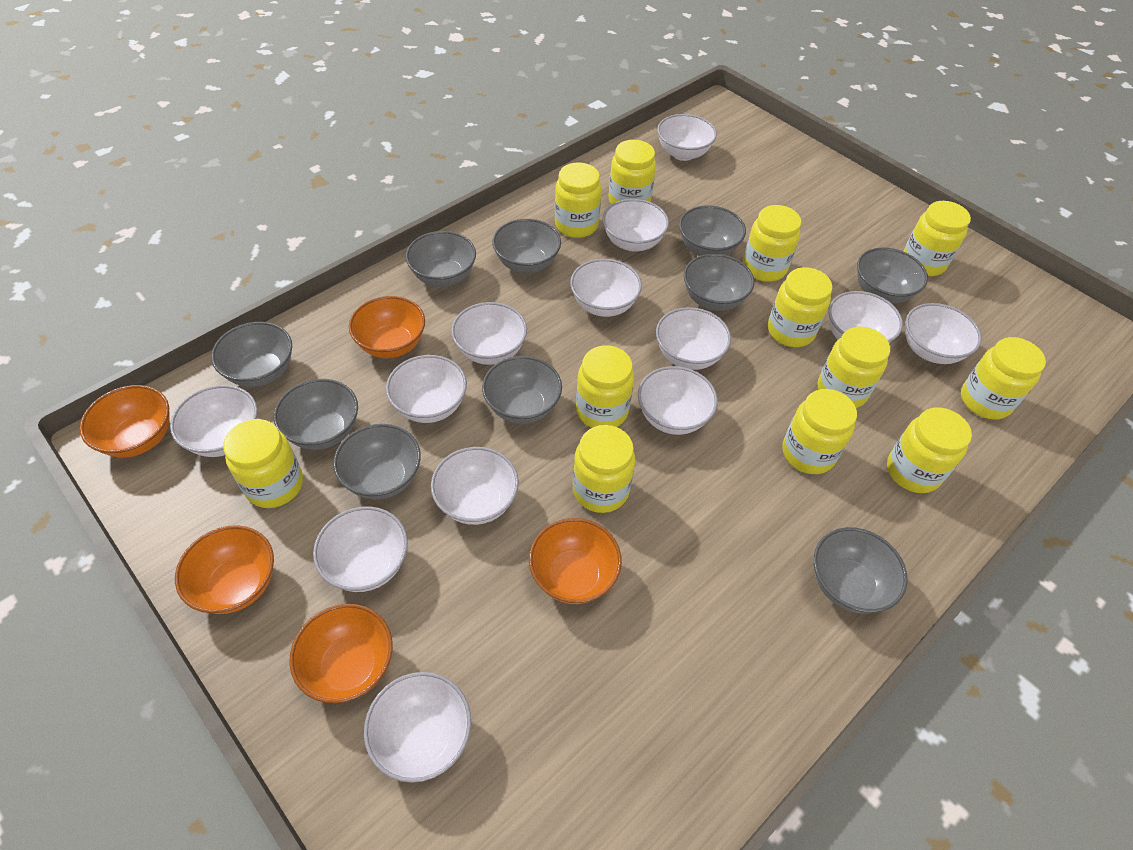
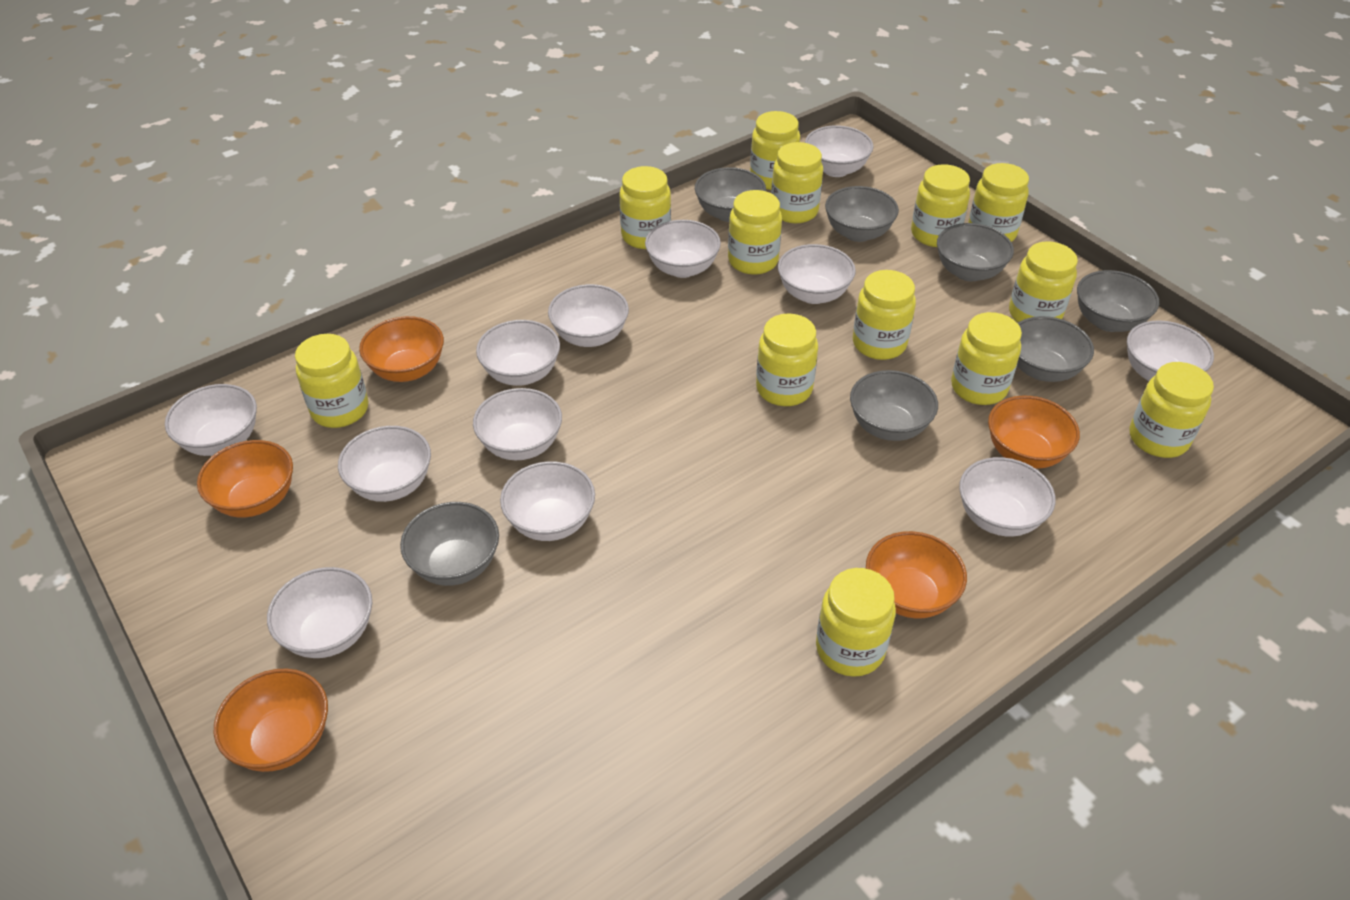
grey bowl: 10 -> 7
white bowl: 13 -> 12
yellow jar: 12 -> 13

